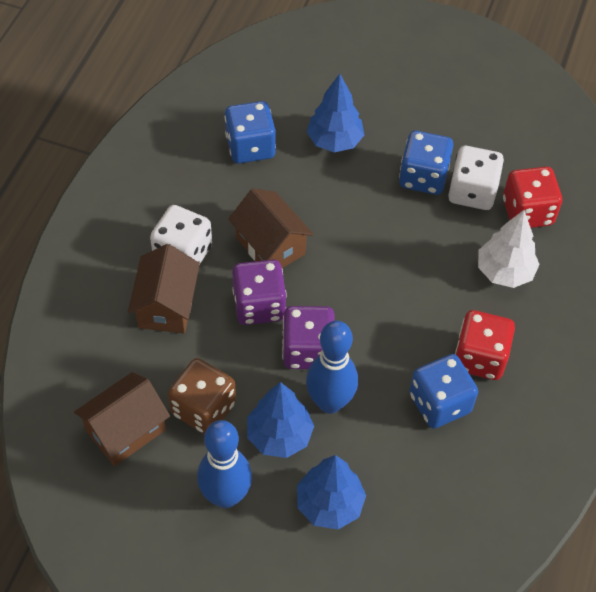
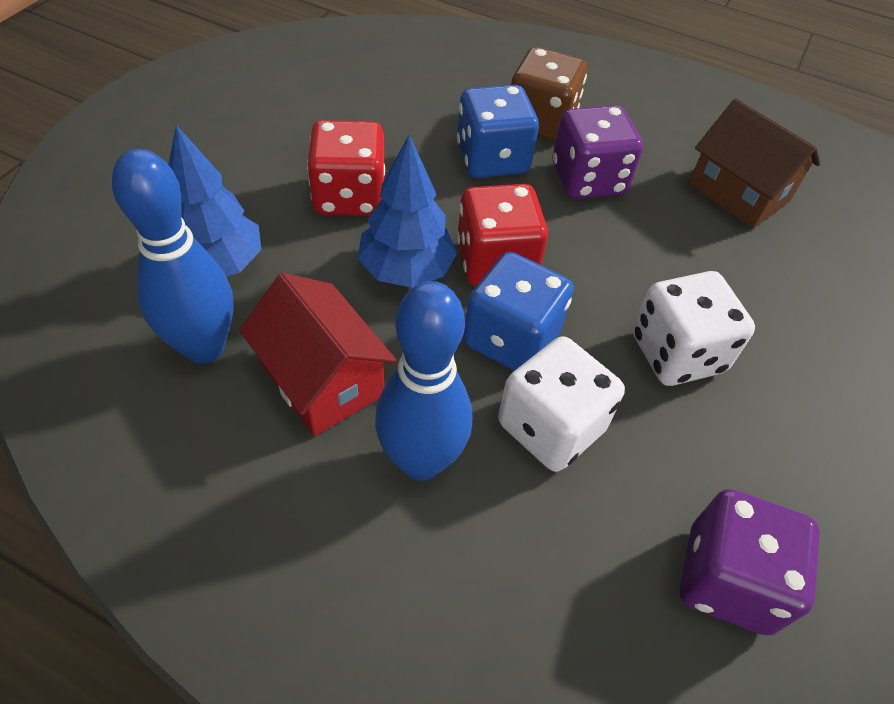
blue dice: 3 -> 2
blue tree: 3 -> 2
brown house: 3 -> 1
red house: 0 -> 1
white tree: 1 -> 0

